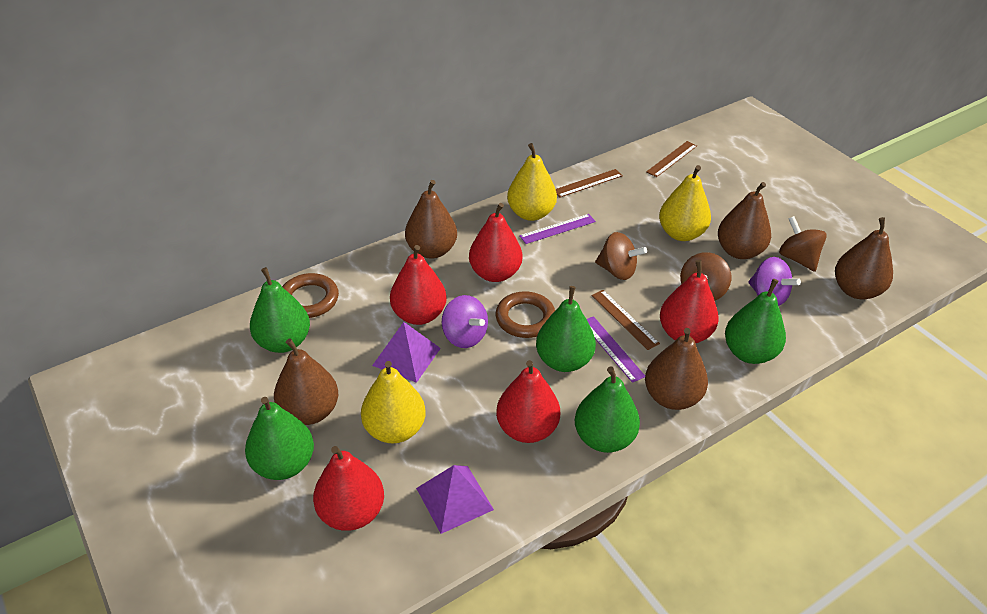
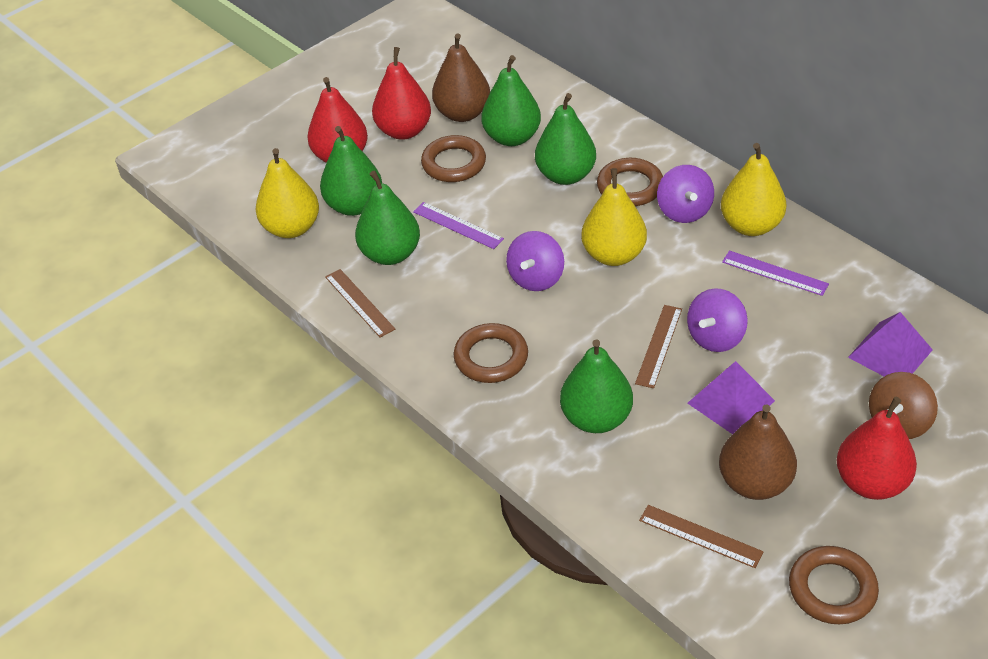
brown pear: 5 -> 2
brown ring: 2 -> 4
brown spinning top: 3 -> 1
purple spinning top: 2 -> 3
red pear: 5 -> 3

